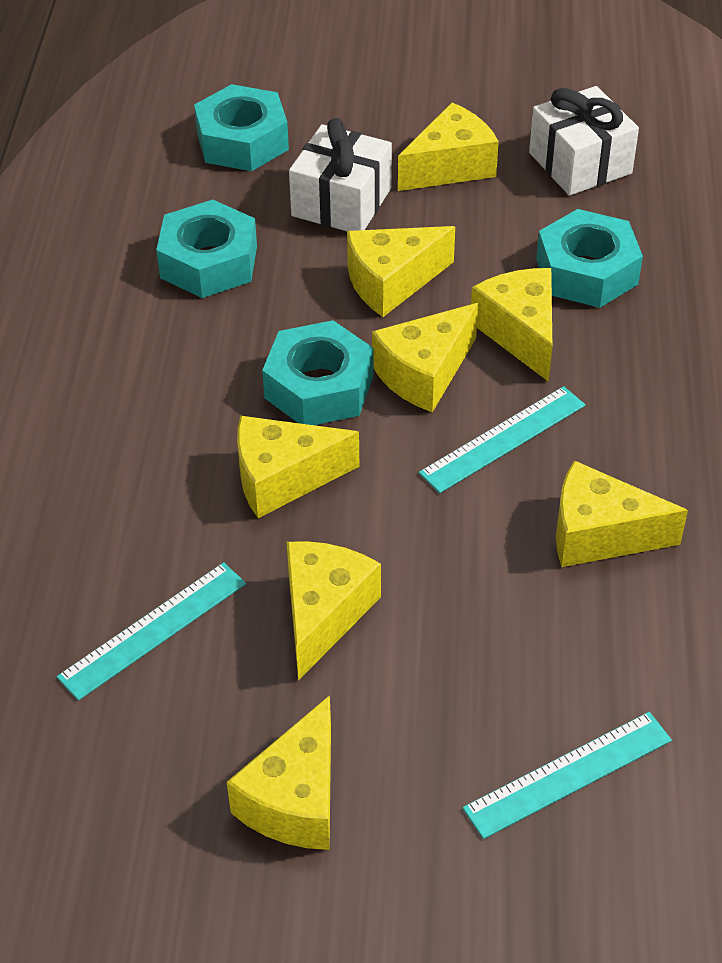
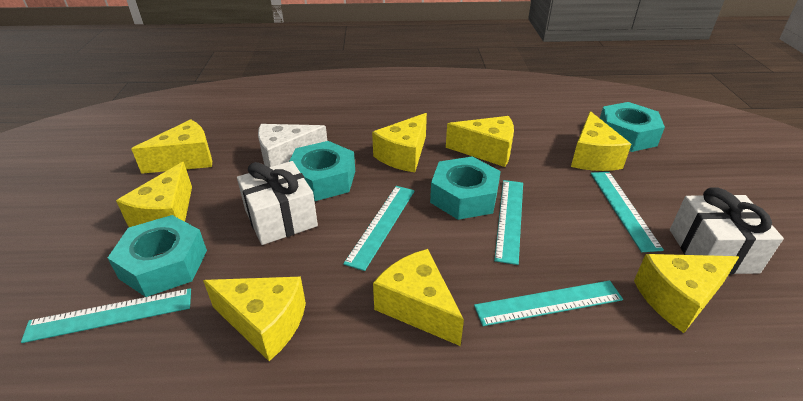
turquoise ruler: 3 -> 5
white cheese: 0 -> 1

